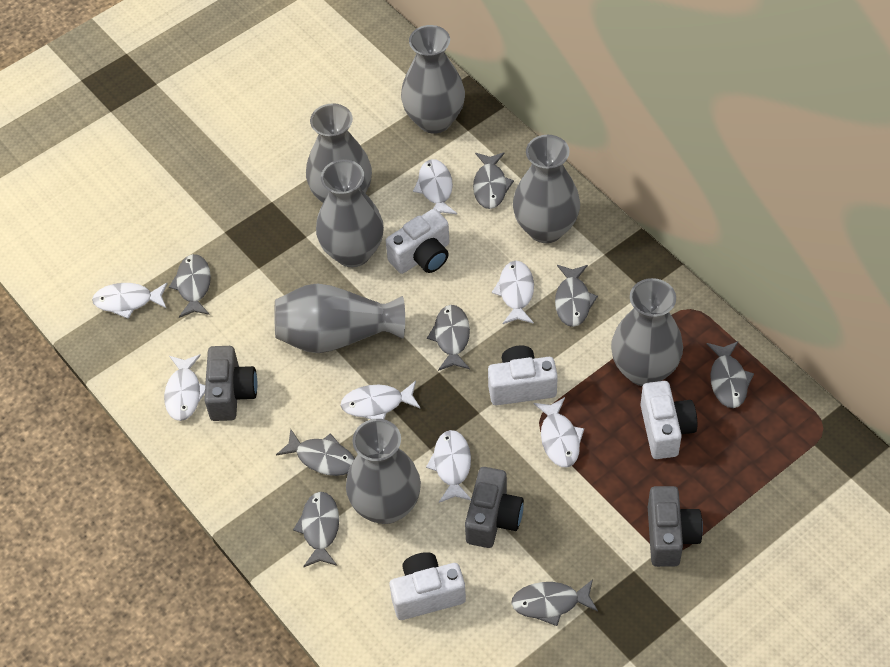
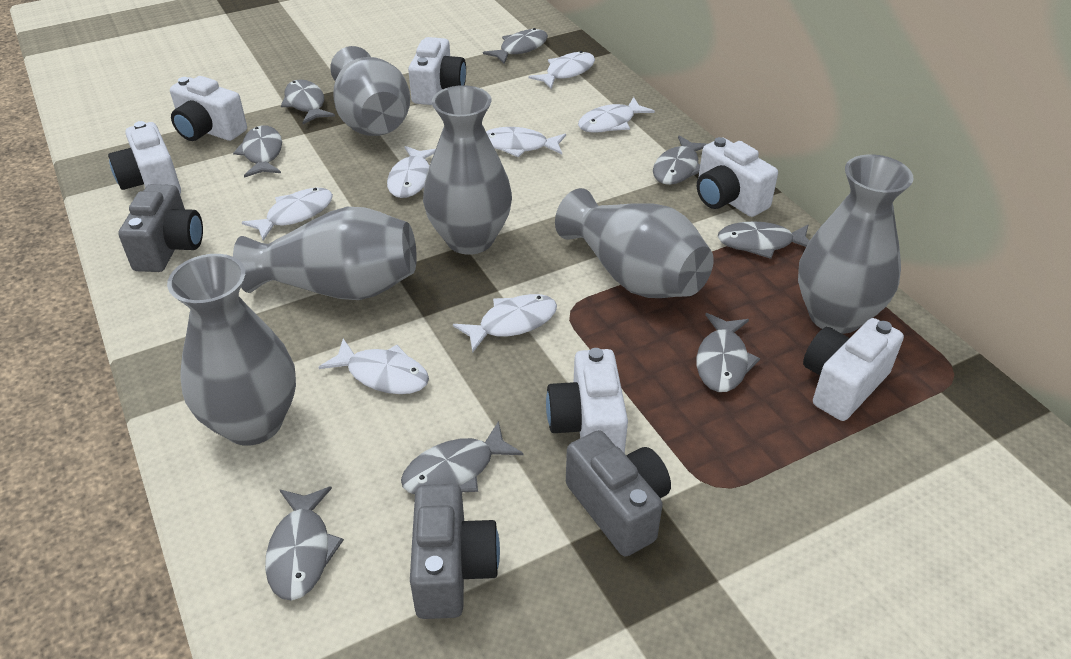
grey vase: 7 -> 6
white camera: 4 -> 6

